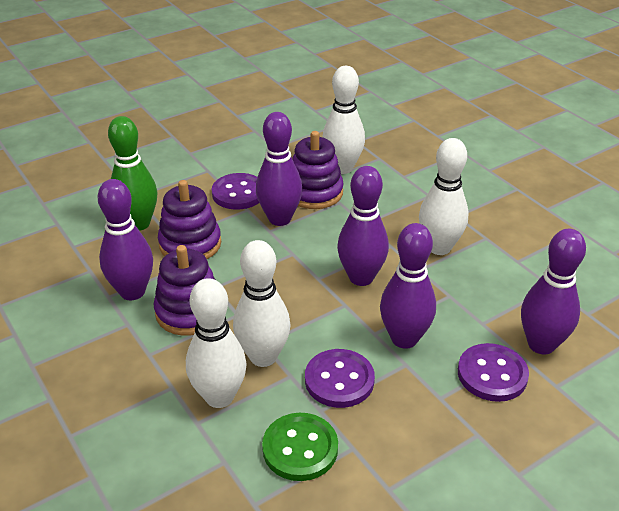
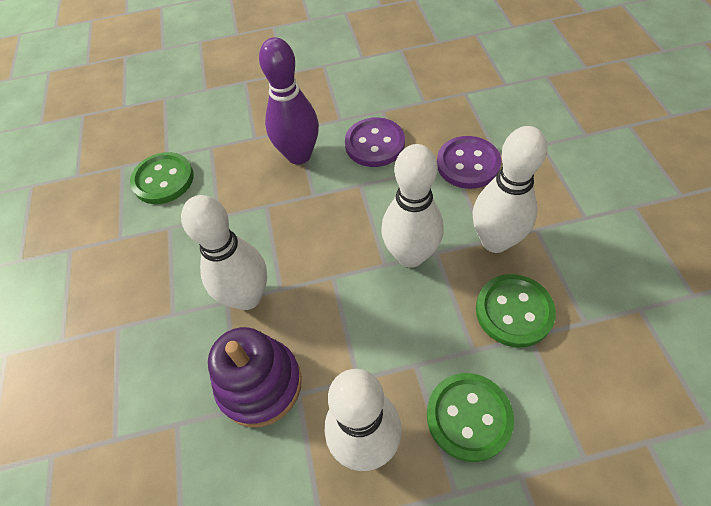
green bowling pin: 1 -> 0
green button: 1 -> 3
purple bowling pin: 5 -> 1
purple button: 3 -> 2
purple stacking toy: 3 -> 1

